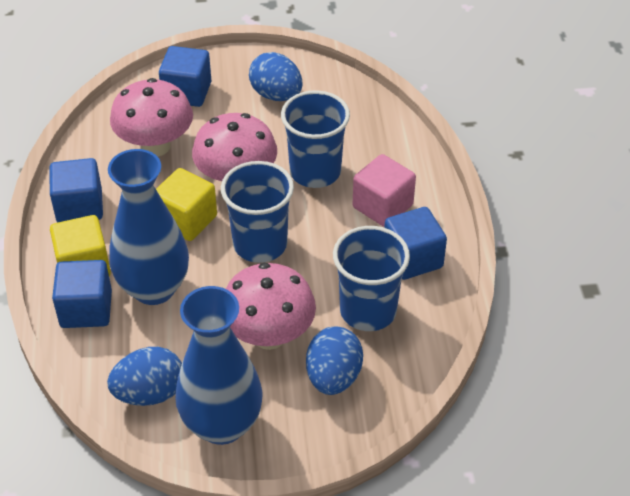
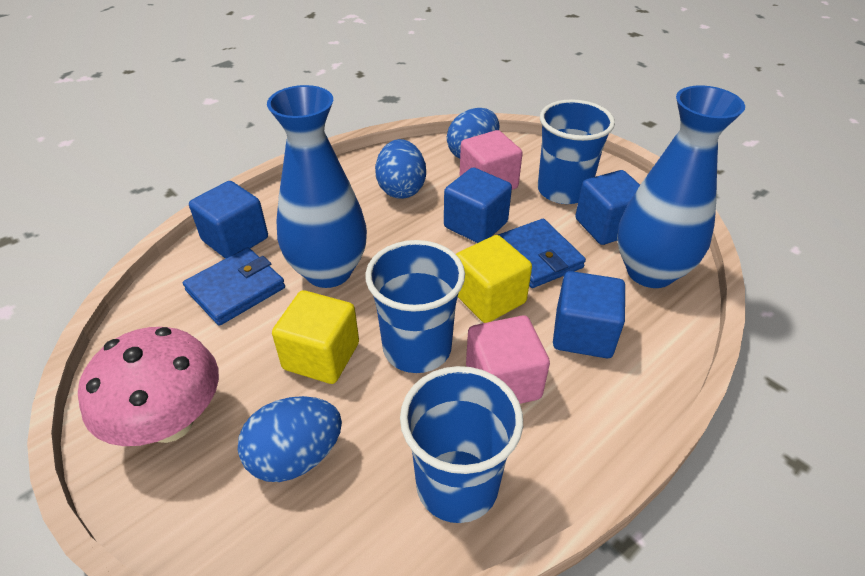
blue wallet: 0 -> 2
pink cube: 1 -> 2
pink mushroom: 3 -> 1

